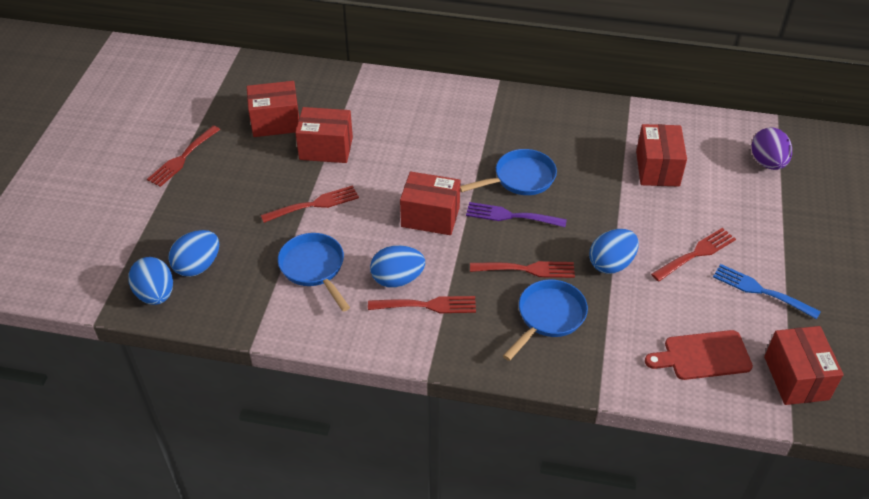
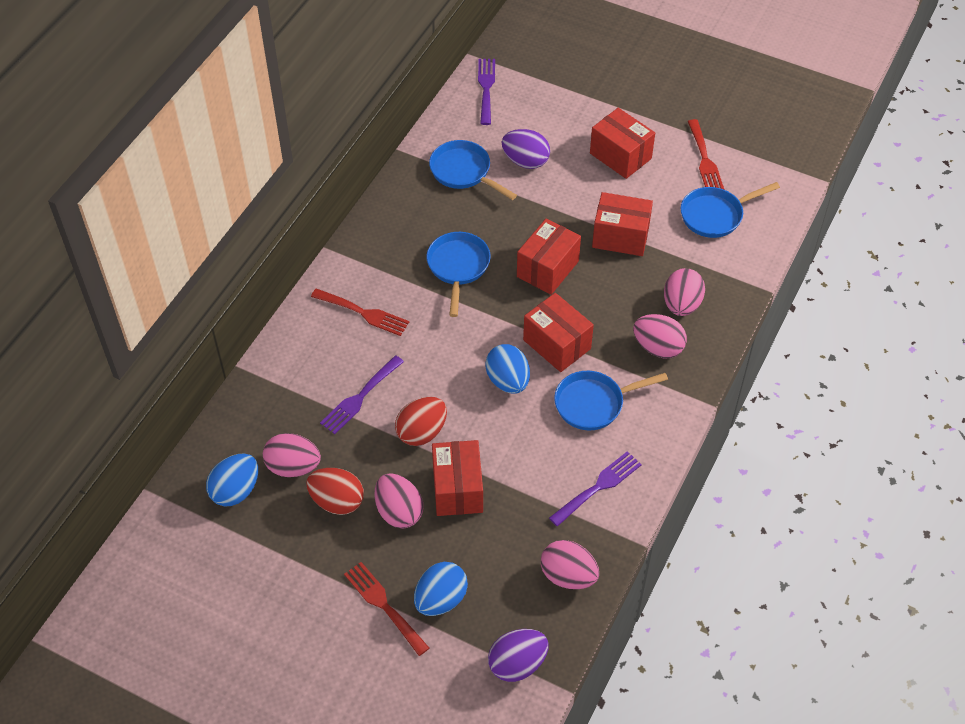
blue egg: 4 -> 3
blue fork: 1 -> 0
blue pan: 3 -> 4
pink egg: 0 -> 5
purple egg: 1 -> 2
purple fork: 1 -> 3
red cutting board: 1 -> 0
red egg: 0 -> 2
red fork: 5 -> 3

